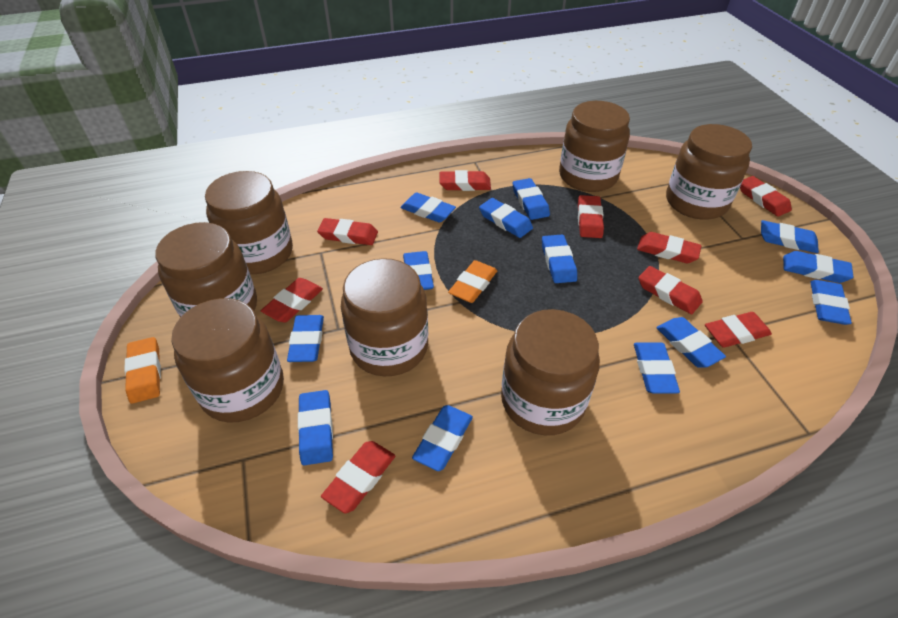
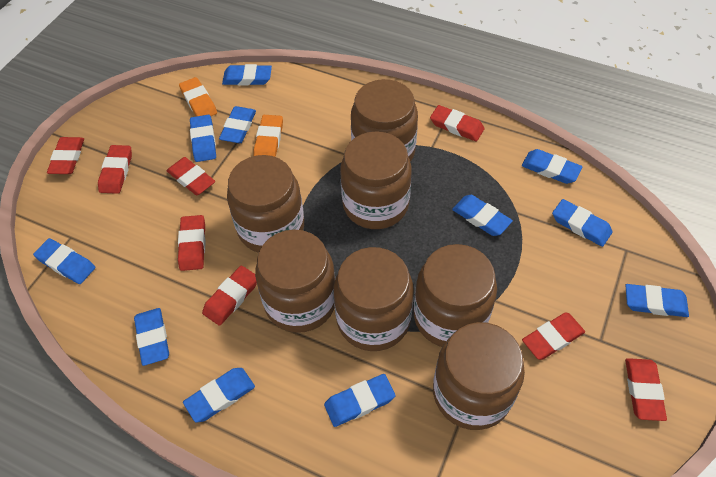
blue eraser: 13 -> 11
red eraser: 9 -> 8

